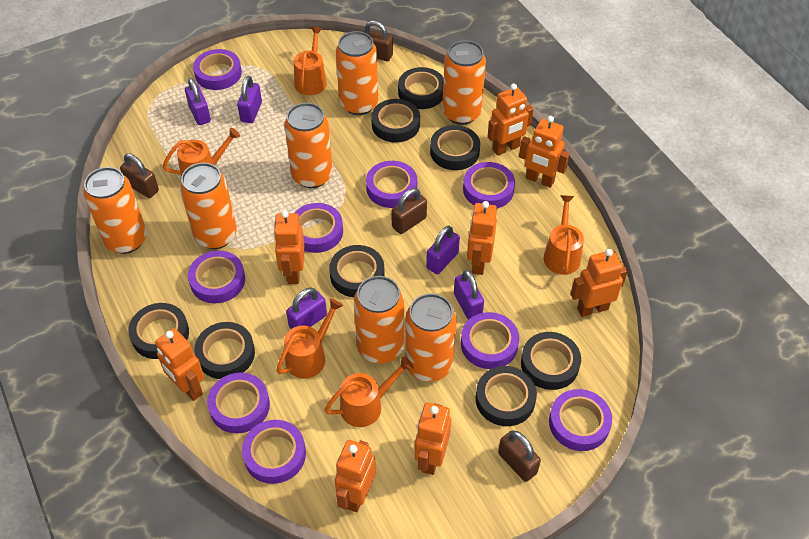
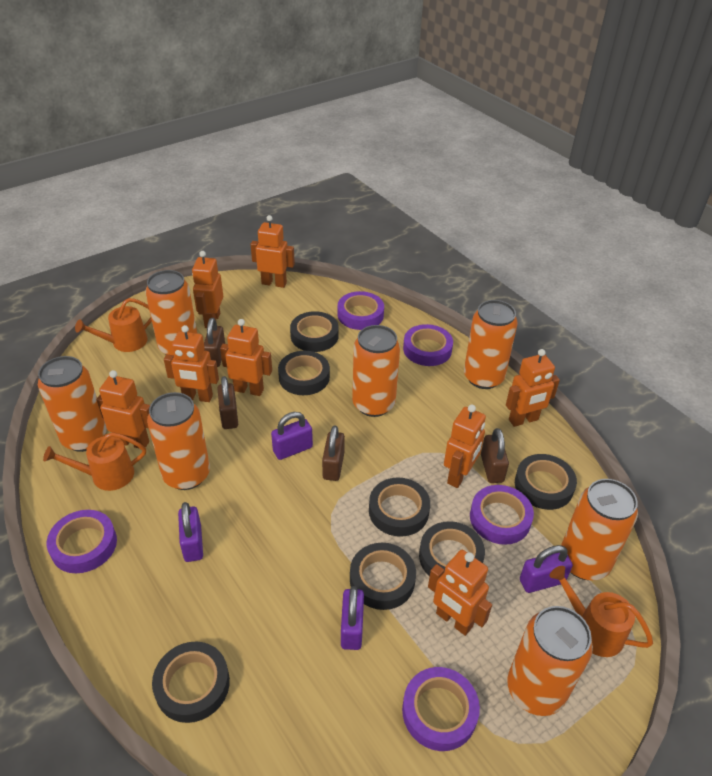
black tape: 8 -> 7
orange watering can: 5 -> 3
purple padlock: 5 -> 4
purple tape: 9 -> 5

